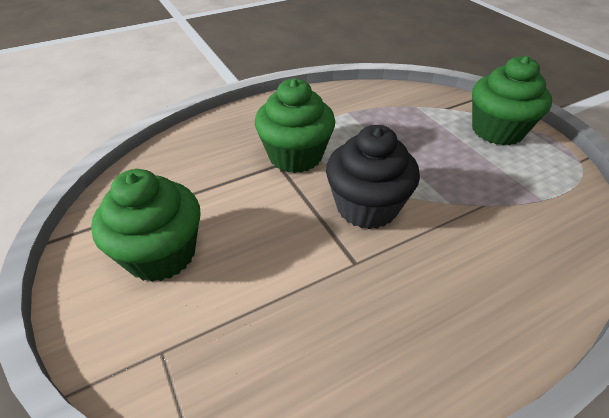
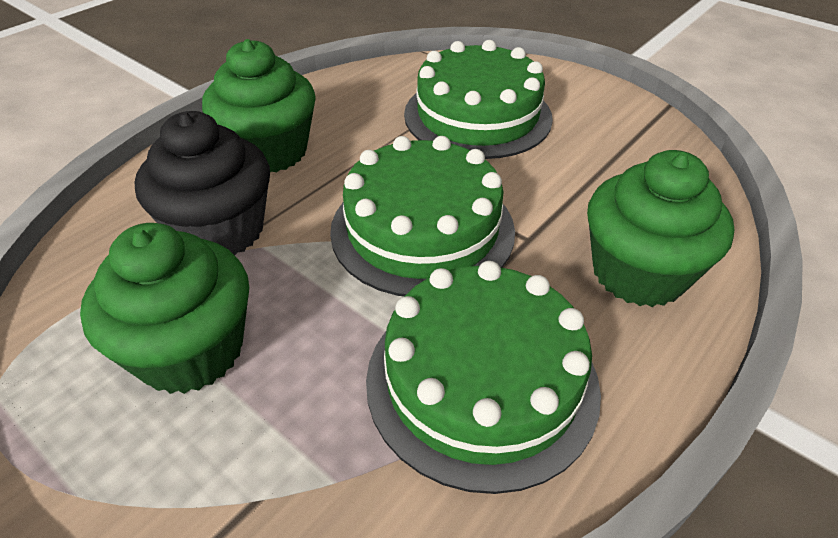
green cake: 0 -> 3

